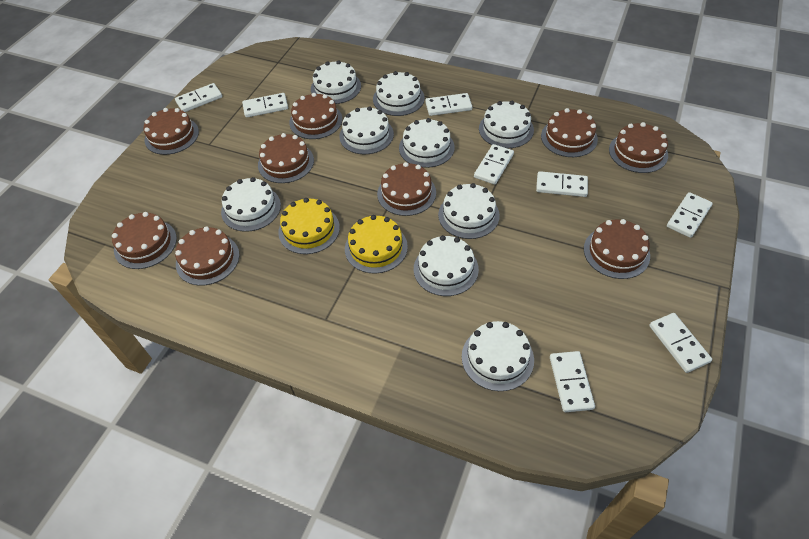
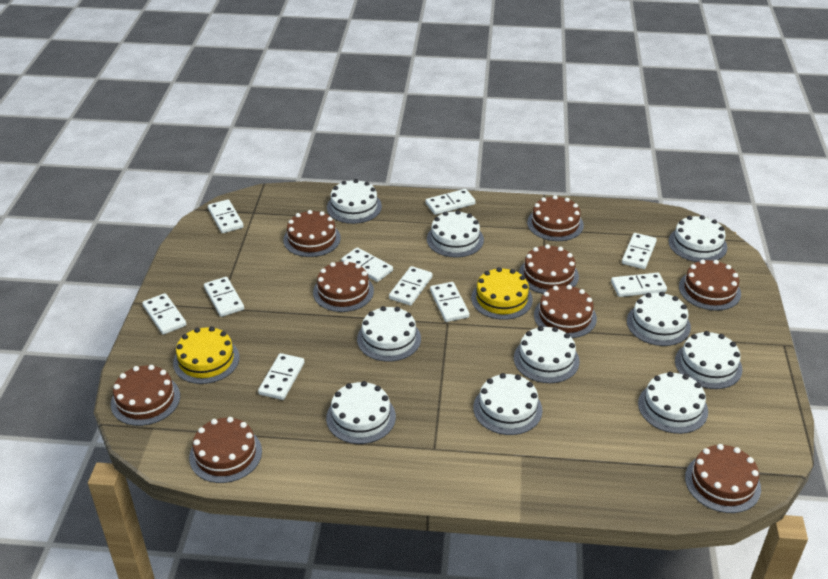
white cake: 9 -> 10
white domino: 8 -> 10

